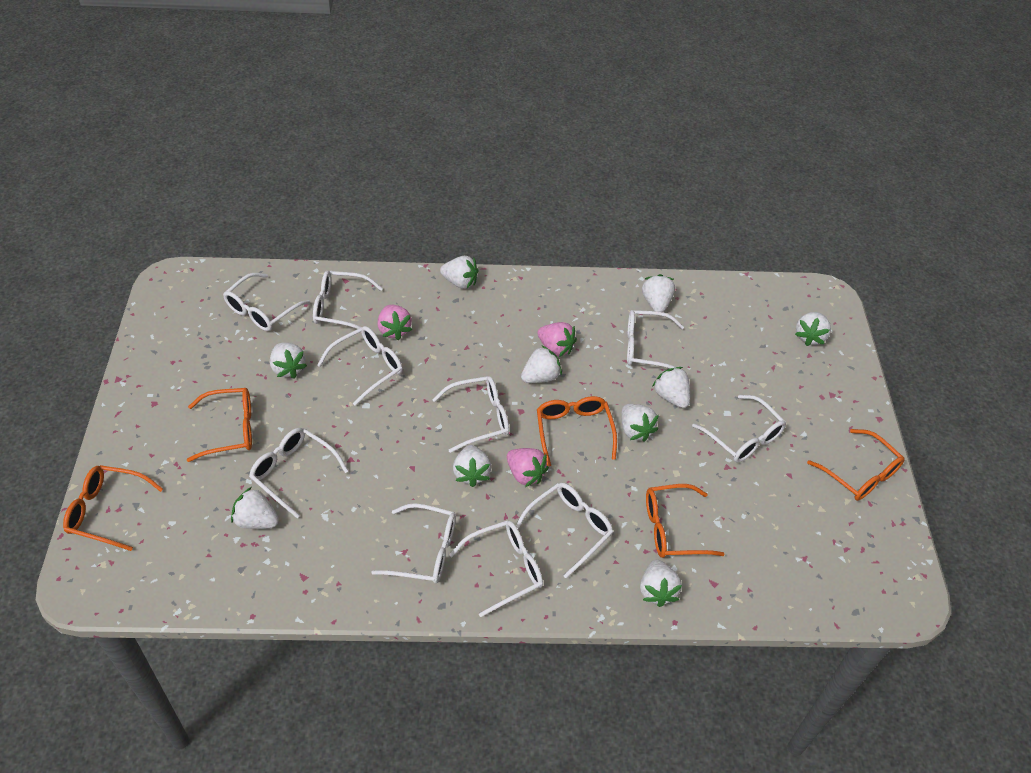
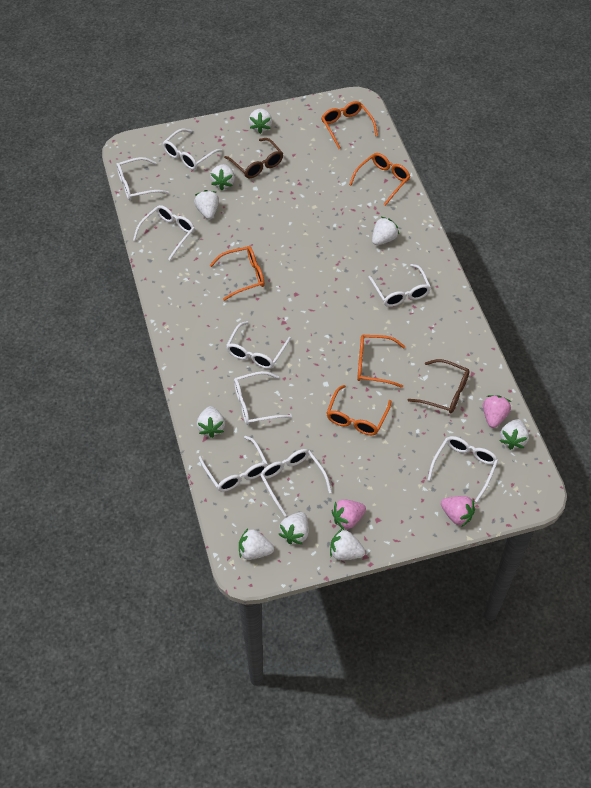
brown glasses: 0 -> 2
white glasses: 10 -> 9
white strawberry: 10 -> 9

